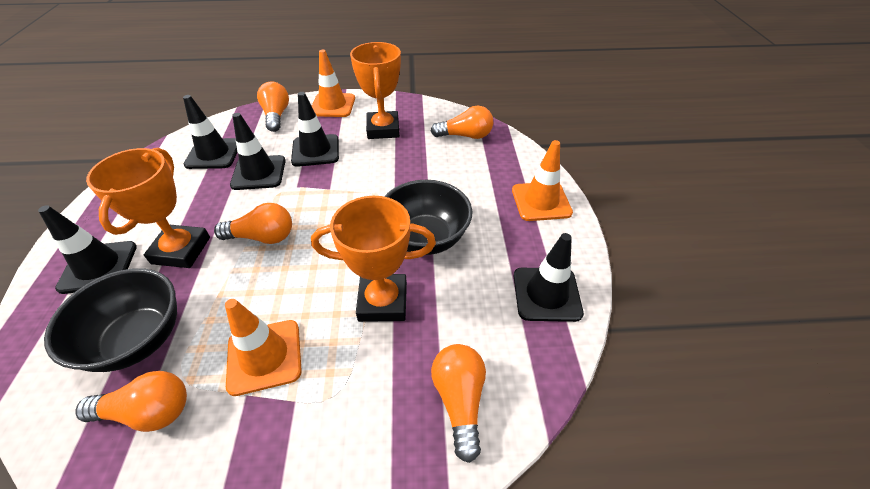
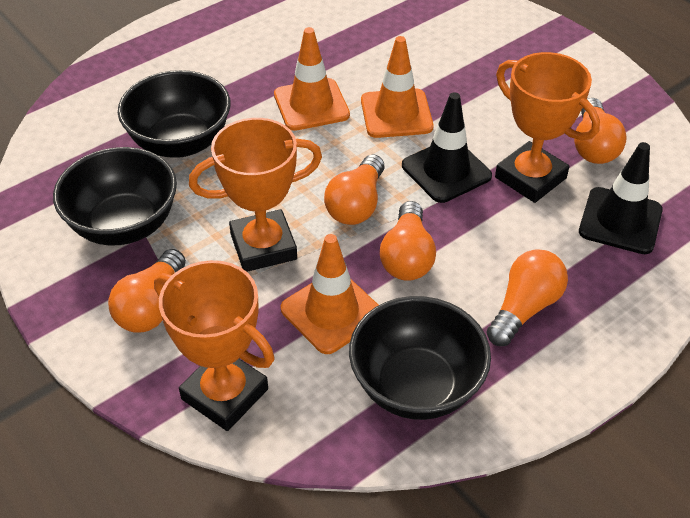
black bowl: 2 -> 3
black traffic cone: 5 -> 2

